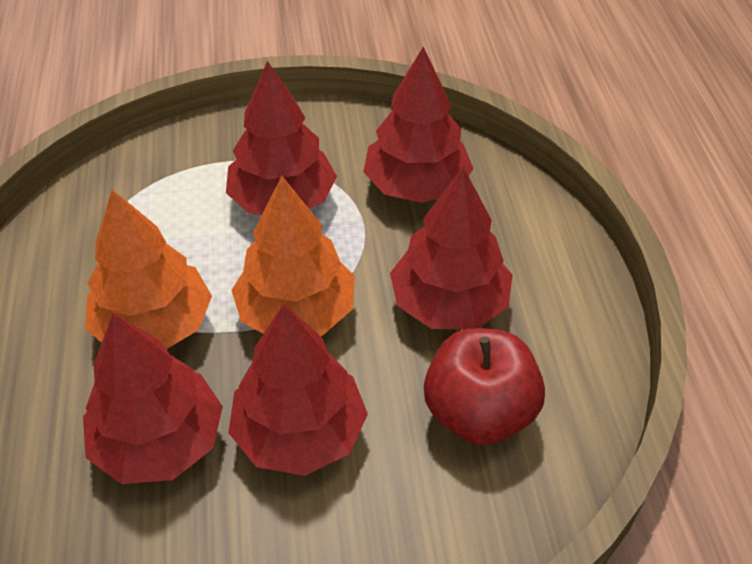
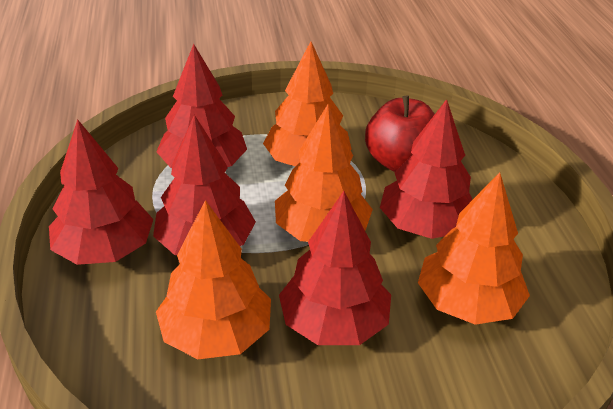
orange tree: 2 -> 4

